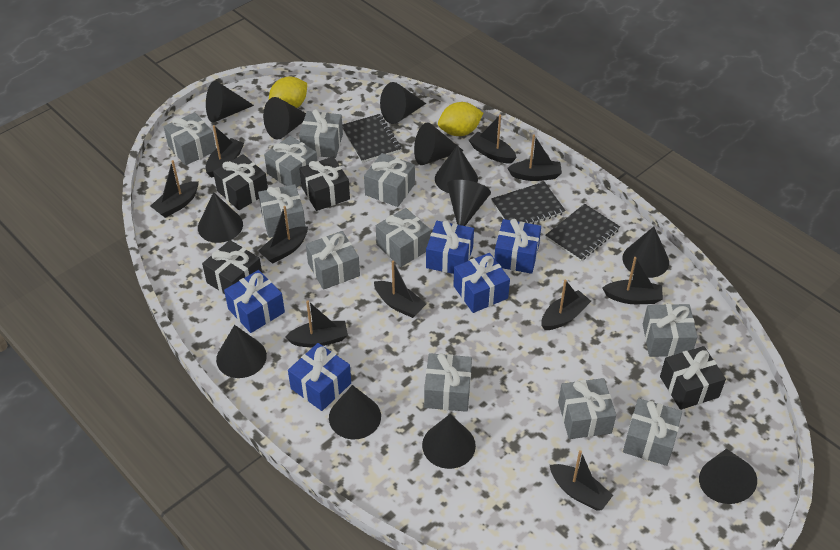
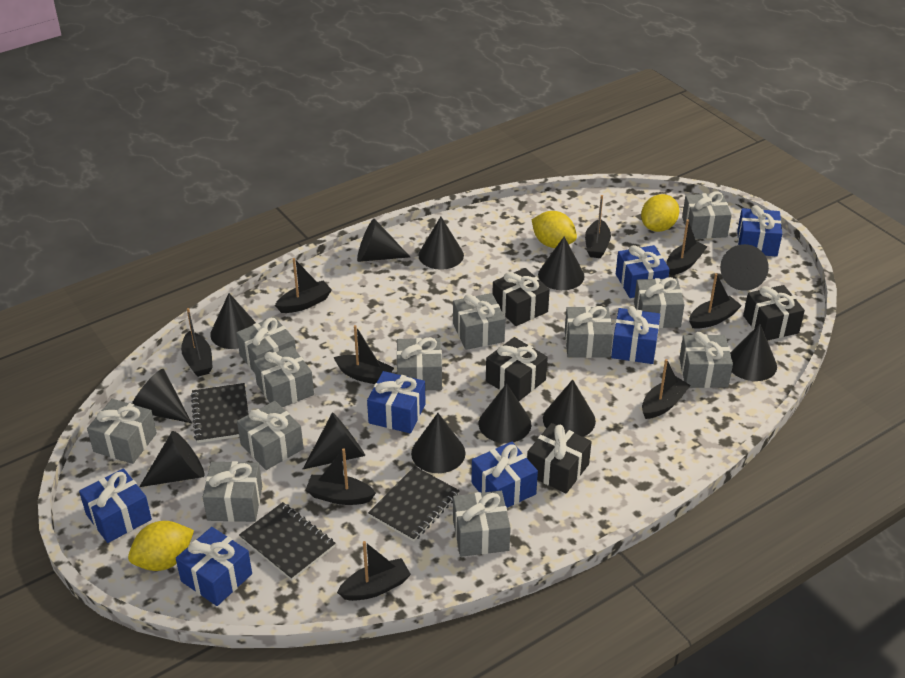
black boat: 10 -> 9
blue gift: 5 -> 7
grey gift: 11 -> 12
yellow lemon: 2 -> 3

